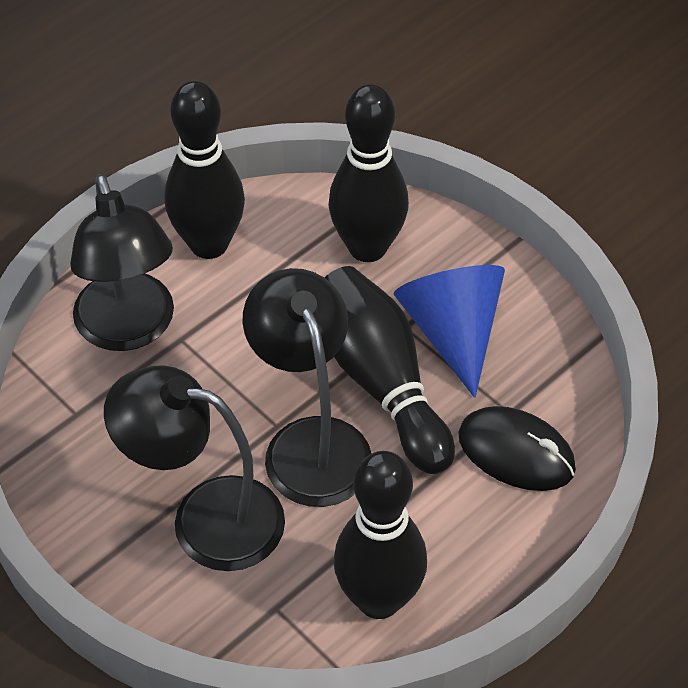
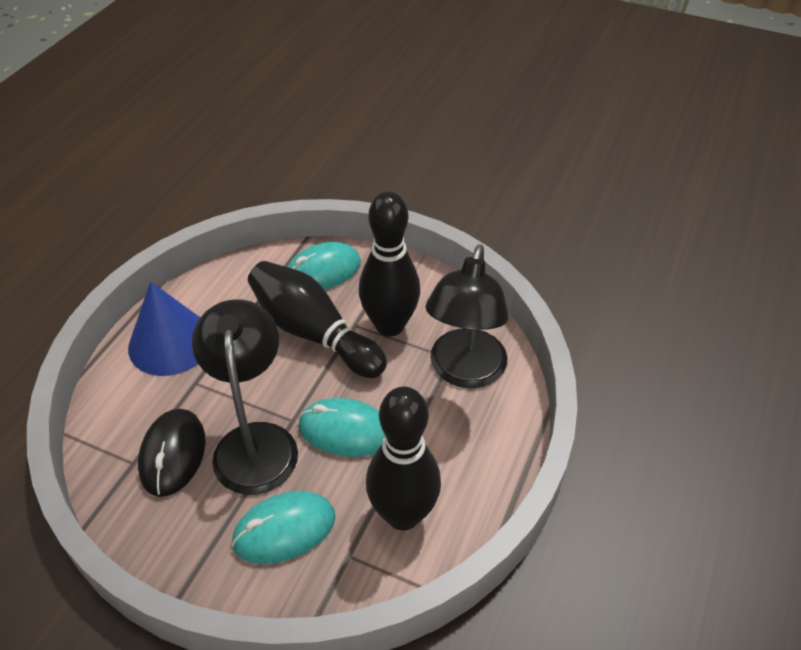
black bowling pin: 4 -> 3
black lamp: 3 -> 2
turquoise mouse: 0 -> 3

